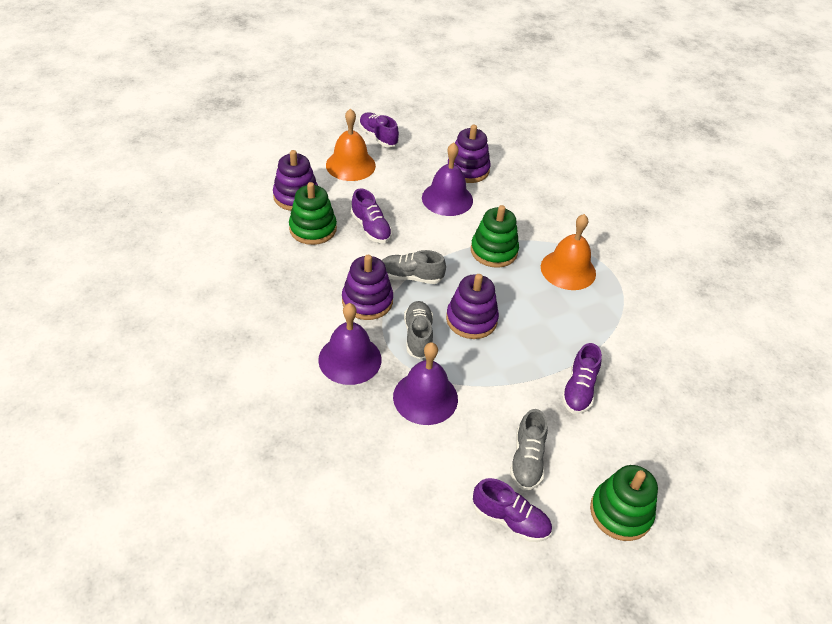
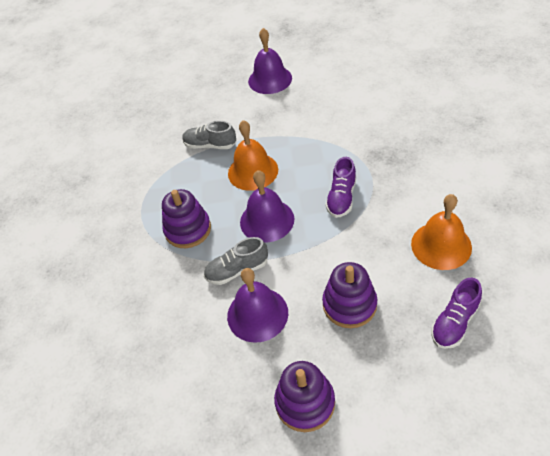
green stacking toy: 3 -> 0
grey shoe: 3 -> 2
purple shoe: 4 -> 2
purple stacking toy: 4 -> 3

